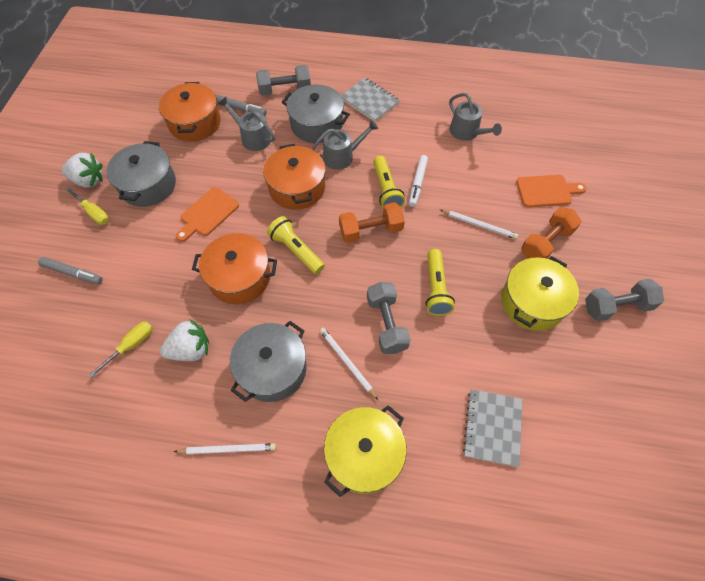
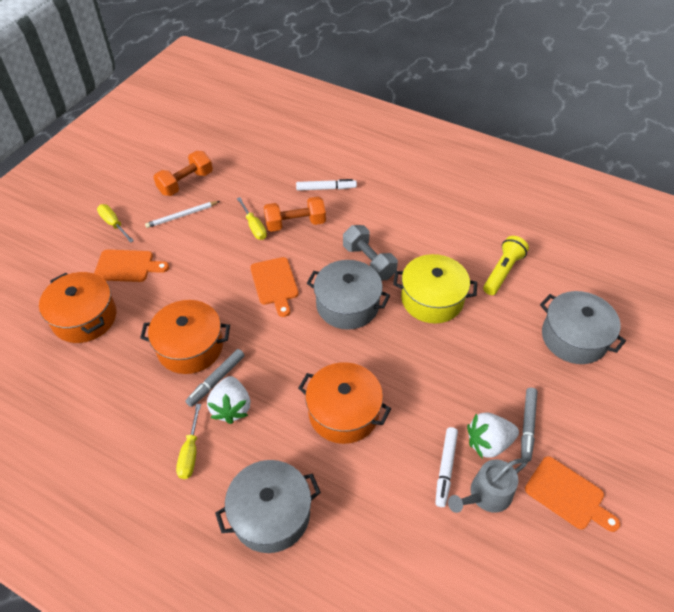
grey dumbbell: 3 -> 1
grey notebook: 2 -> 0
grey watering can: 3 -> 1
orange cutting board: 2 -> 3
white marker: 1 -> 2
white pencil: 3 -> 1
yellow flashlight: 3 -> 1
yellow pot: 2 -> 1
yellow screwdriver: 2 -> 3

